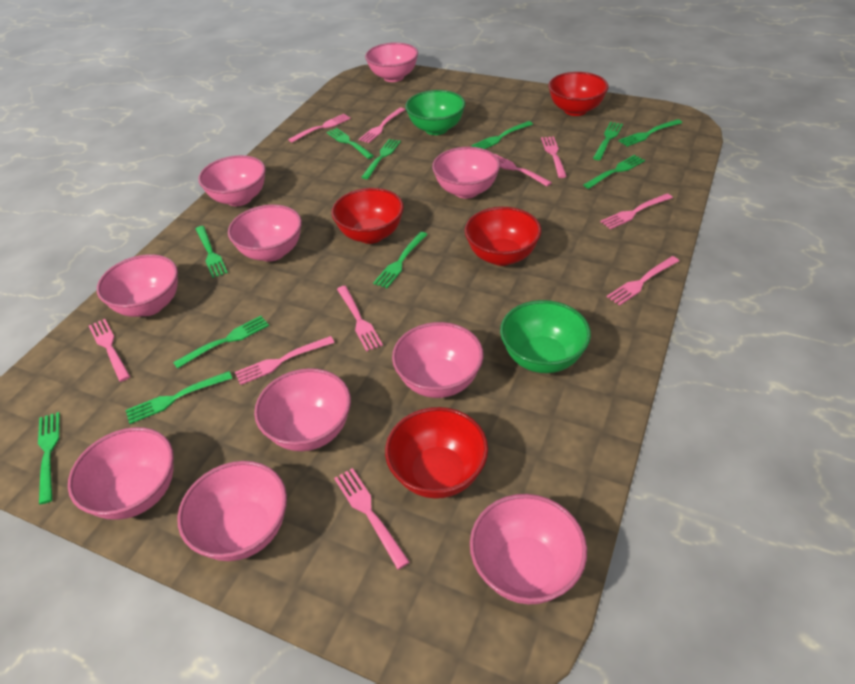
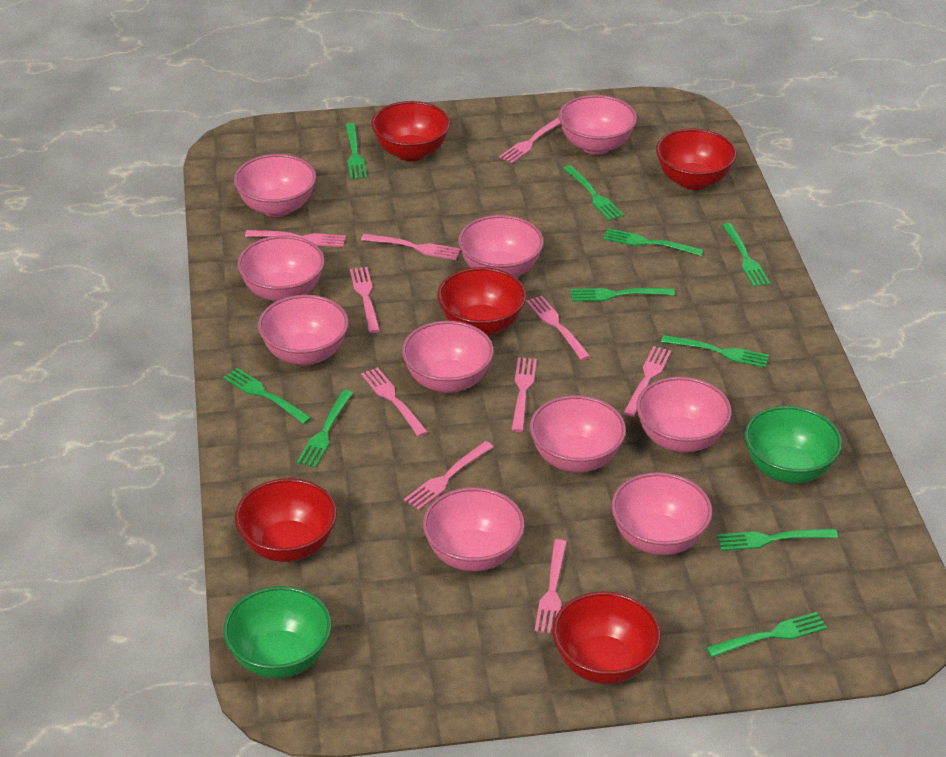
green fork: 11 -> 10
red bowl: 4 -> 5

